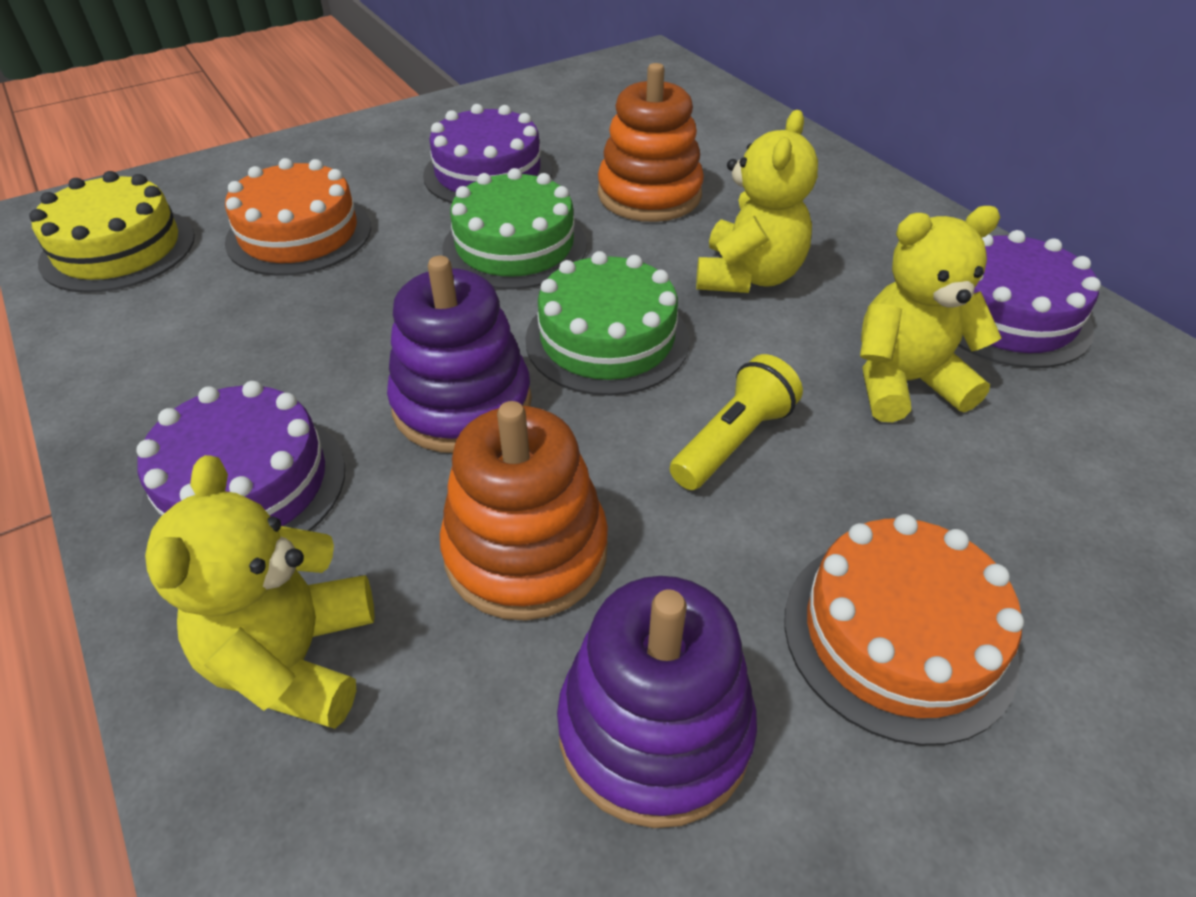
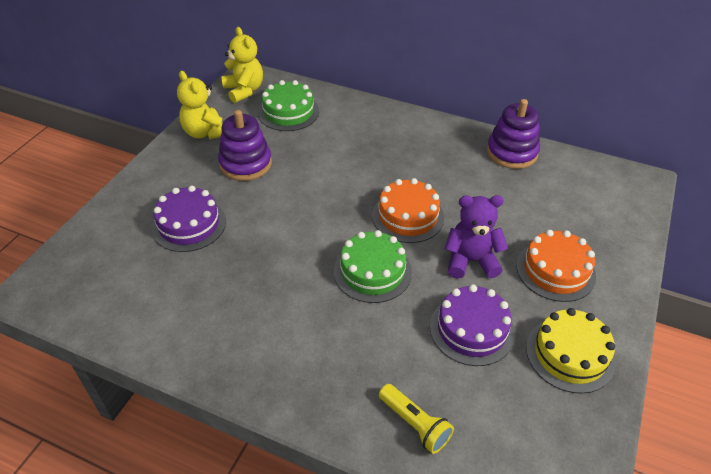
orange stacking toy: 2 -> 0
purple cake: 3 -> 2
purple teddy bear: 0 -> 1
yellow teddy bear: 3 -> 2

